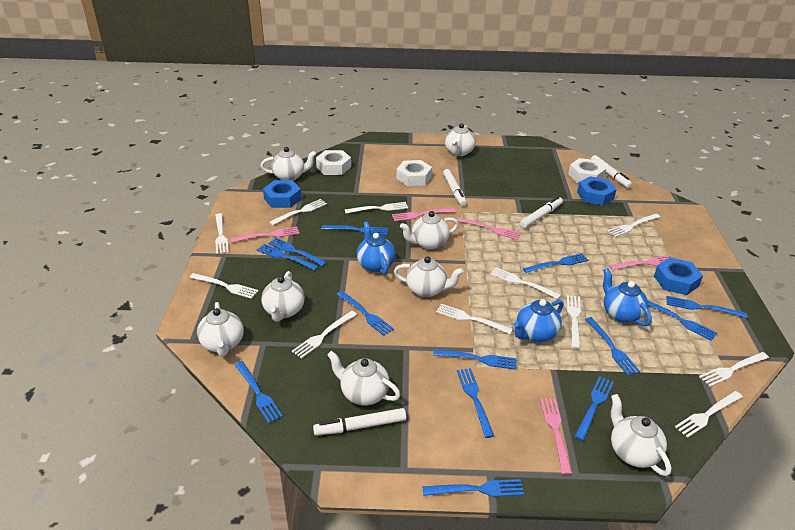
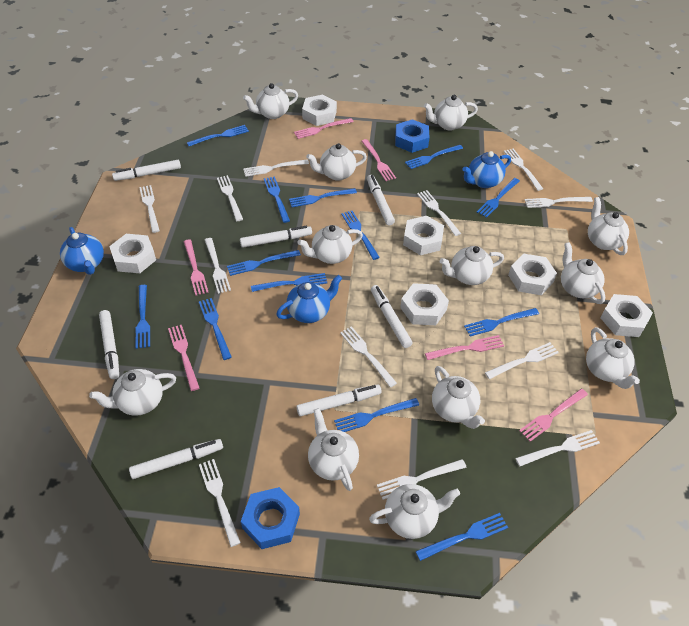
blue nut: 3 -> 2
pink fork: 5 -> 6
white fork: 11 -> 12
white marker: 4 -> 7
white nut: 3 -> 6
white teapot: 8 -> 12

